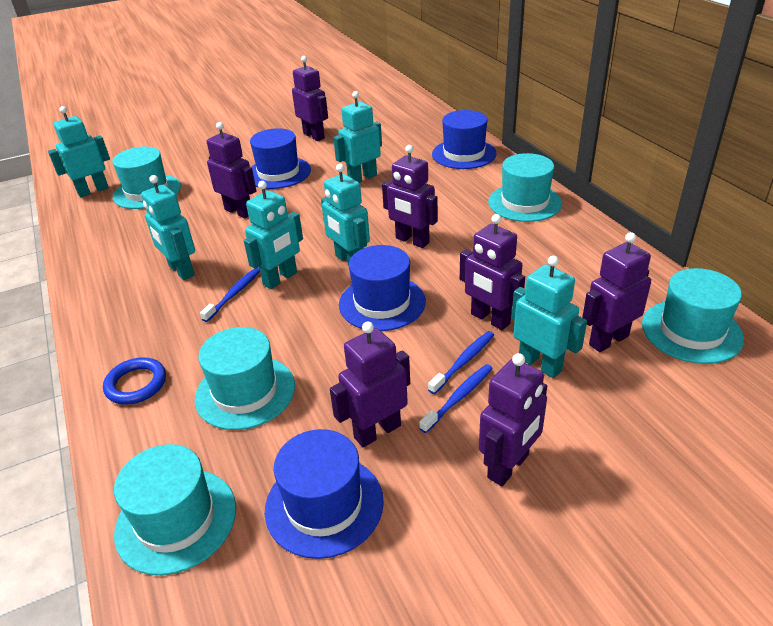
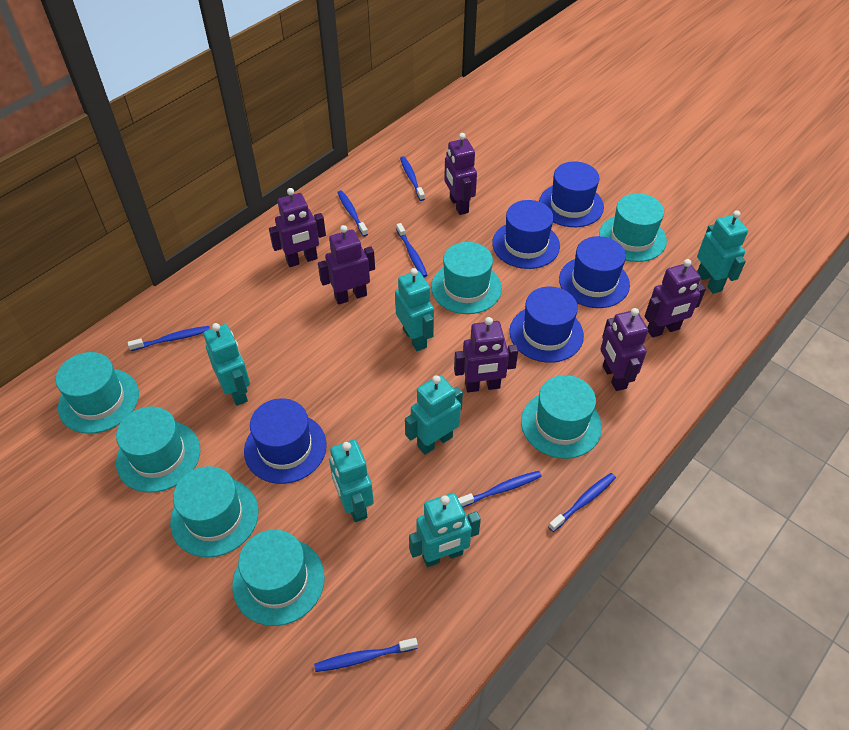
blue hat: 4 -> 5
blue ring: 1 -> 0
blue toothbrush: 3 -> 7
purple robot: 7 -> 6
turquoise hat: 5 -> 7

